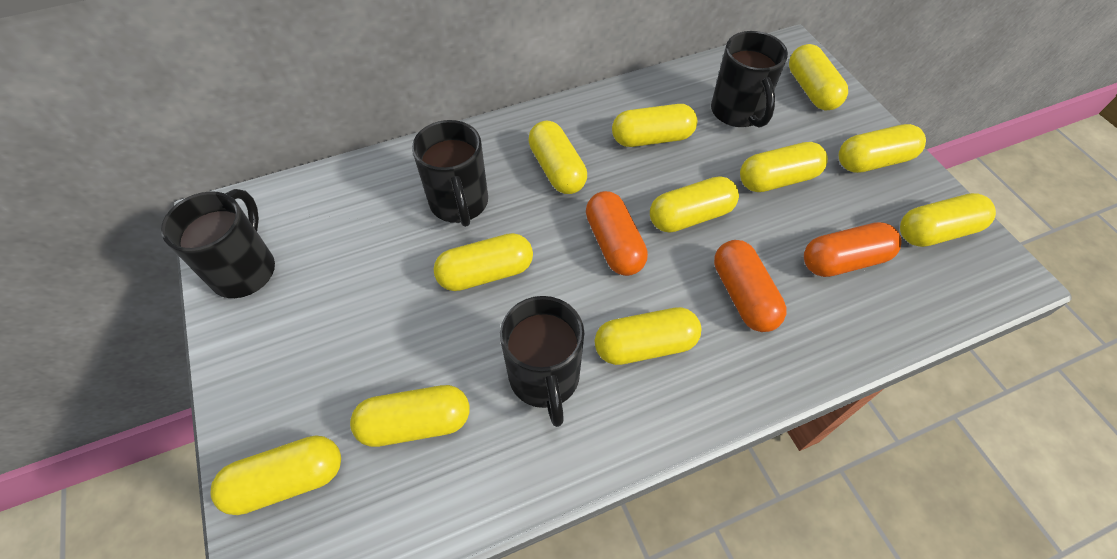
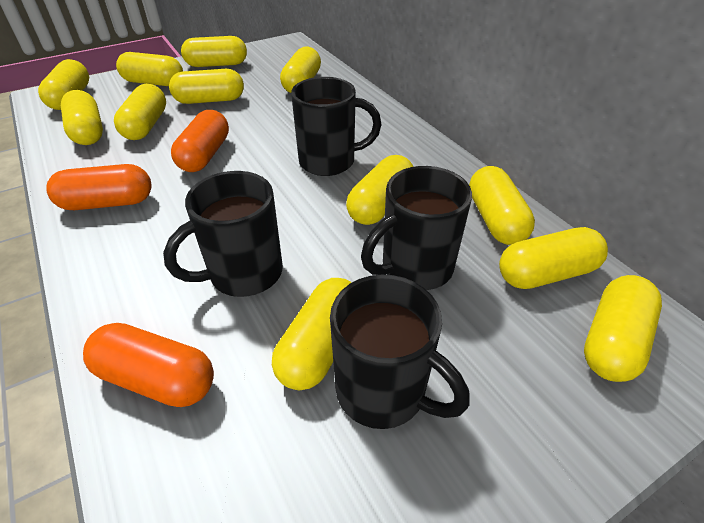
yellow capsule: 11 -> 12

